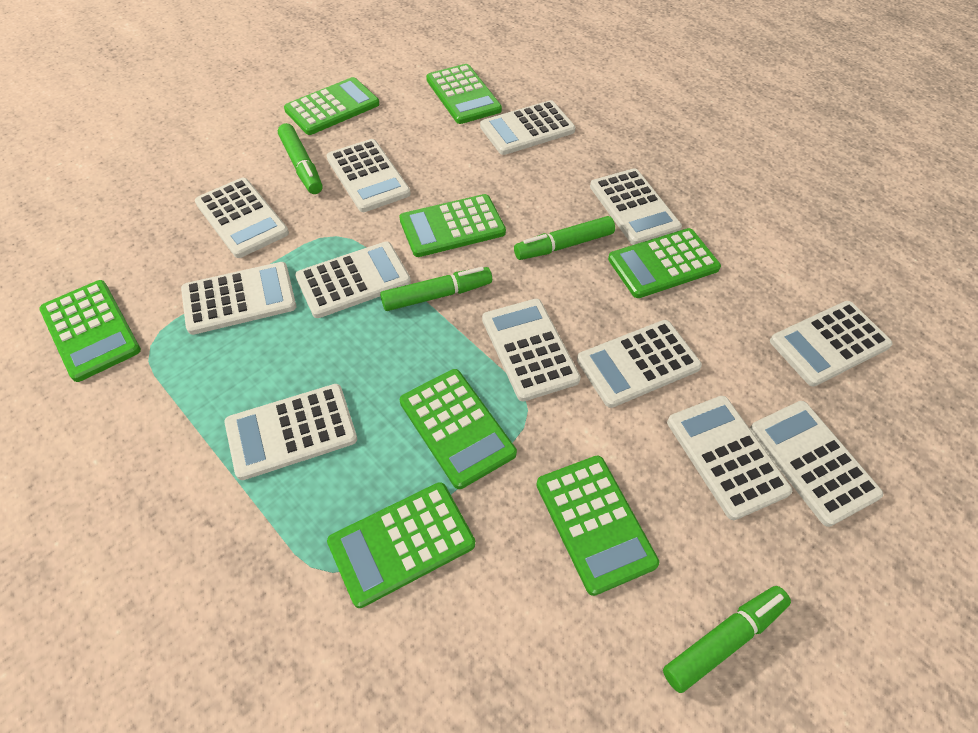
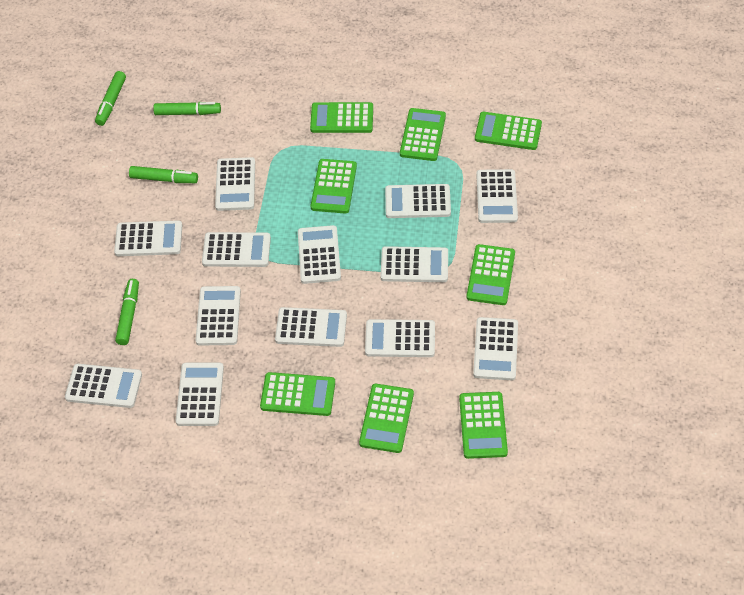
white calculator: 12 -> 13

